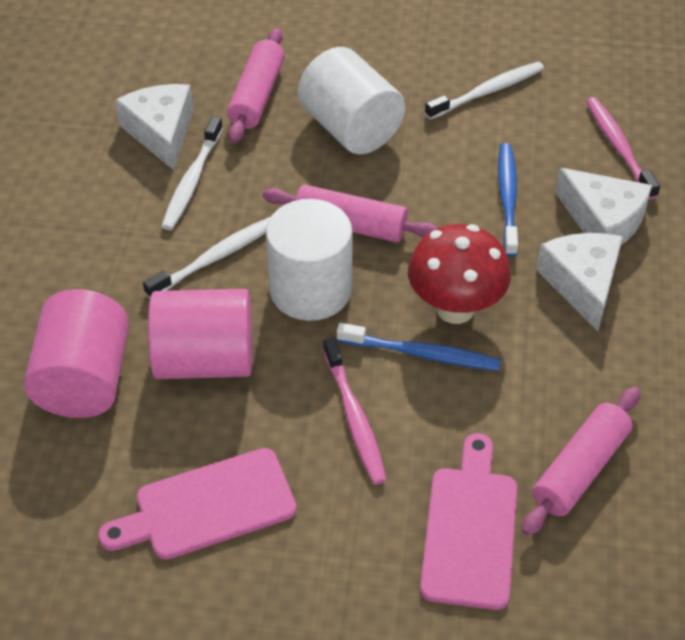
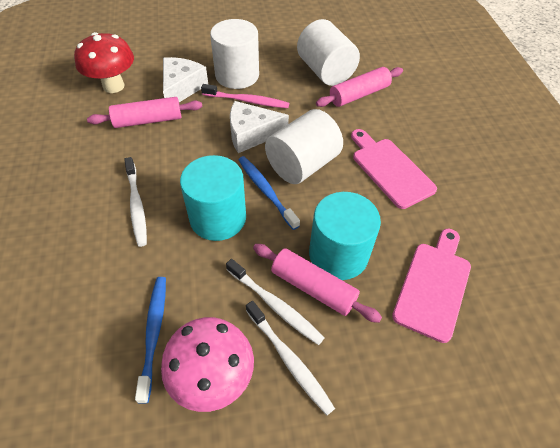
pink cylinder: 2 -> 0
pink mushroom: 0 -> 1
pink toothbrush: 2 -> 1
turquoise cylinder: 0 -> 2
white cheese: 3 -> 2
white cylinder: 2 -> 3

